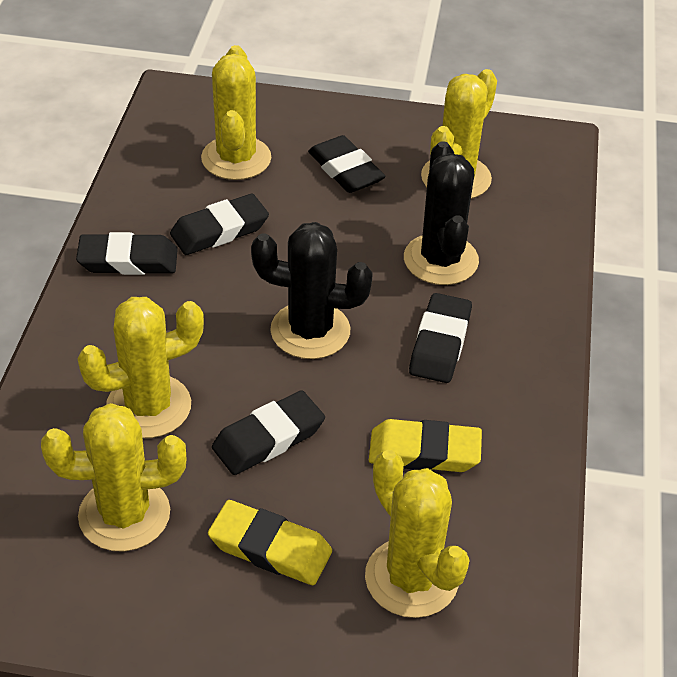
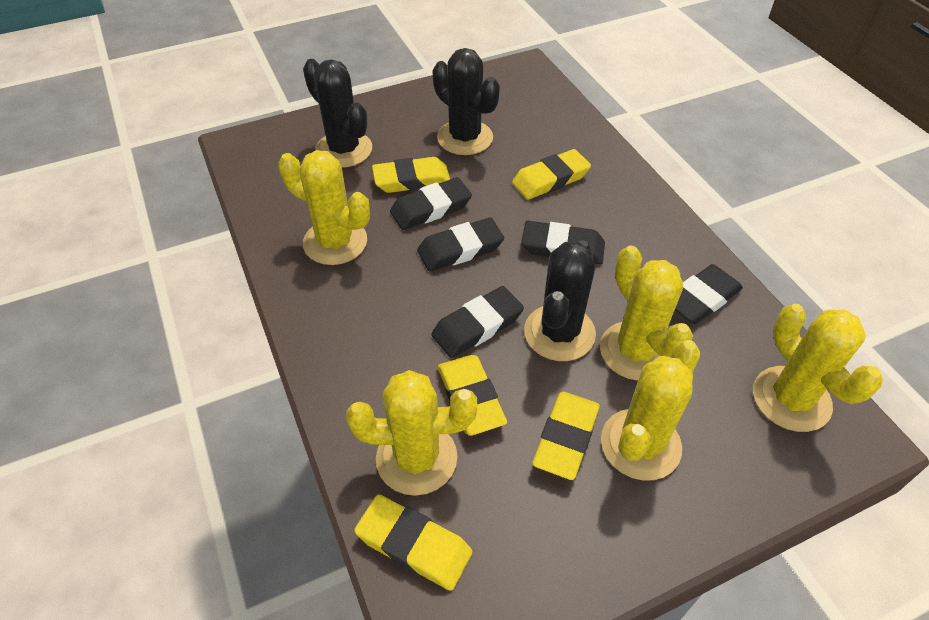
black cactus: 2 -> 3
yellow eraser: 2 -> 5

